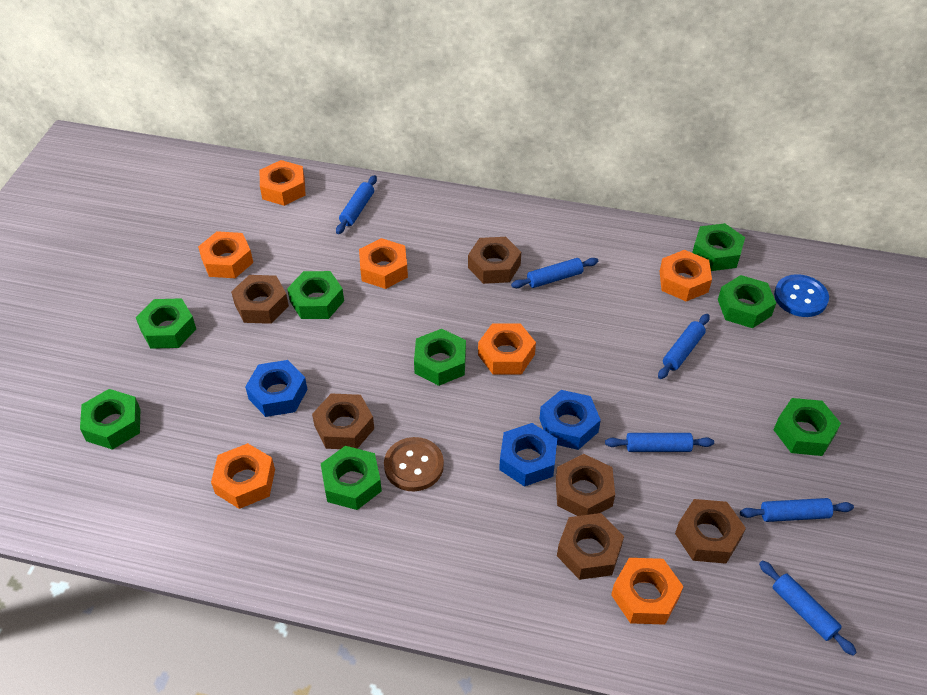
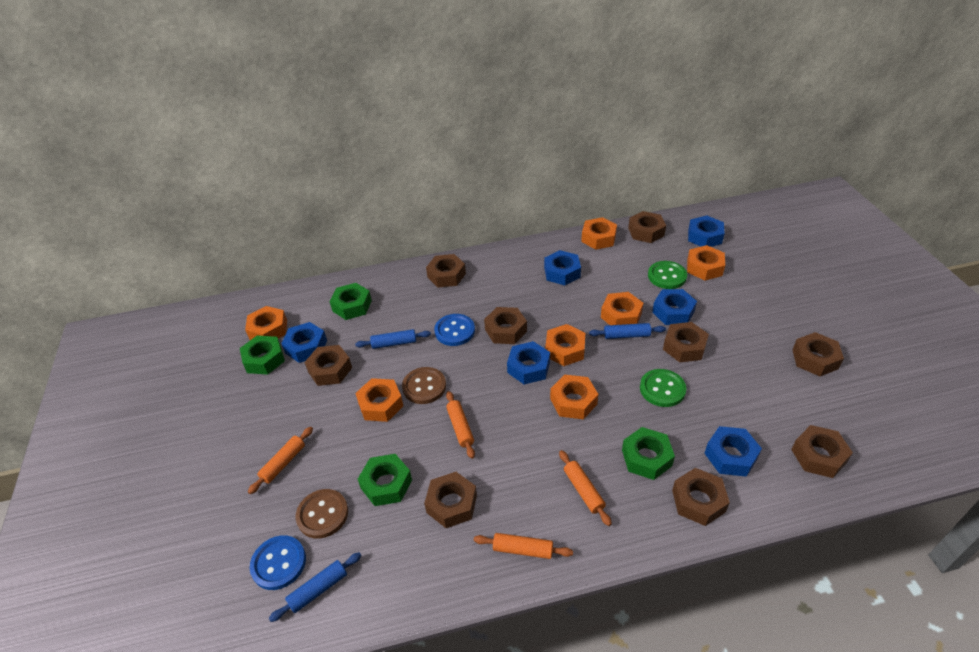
blue button: 1 -> 2
blue nut: 3 -> 6
blue rolling pin: 6 -> 3
brown button: 1 -> 2
brown nut: 6 -> 9
green button: 0 -> 2
green nut: 8 -> 4
orange rolling pin: 0 -> 4

